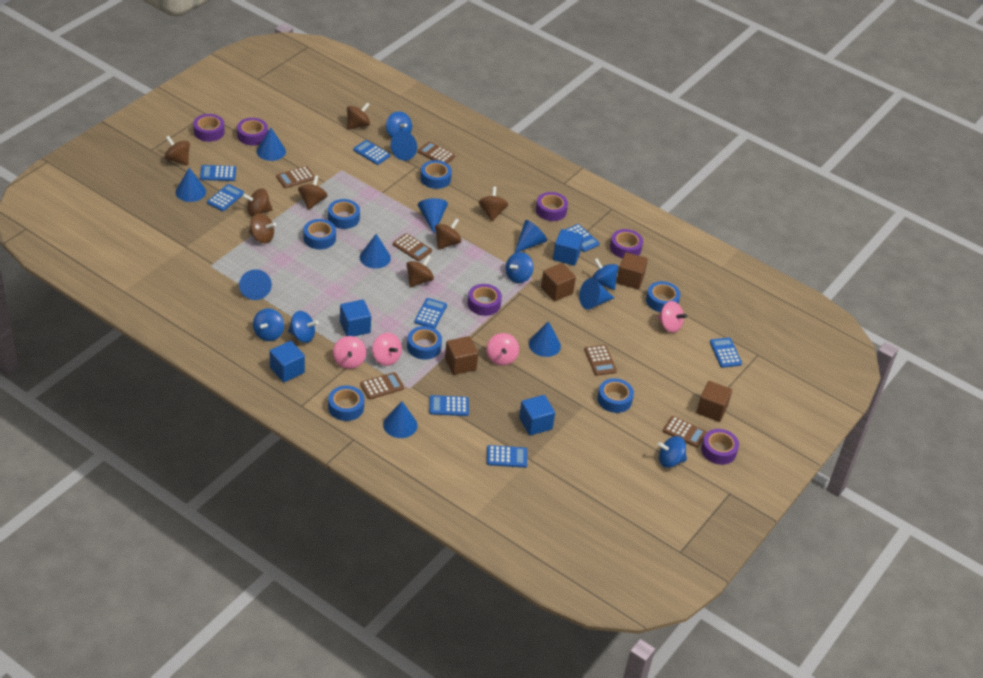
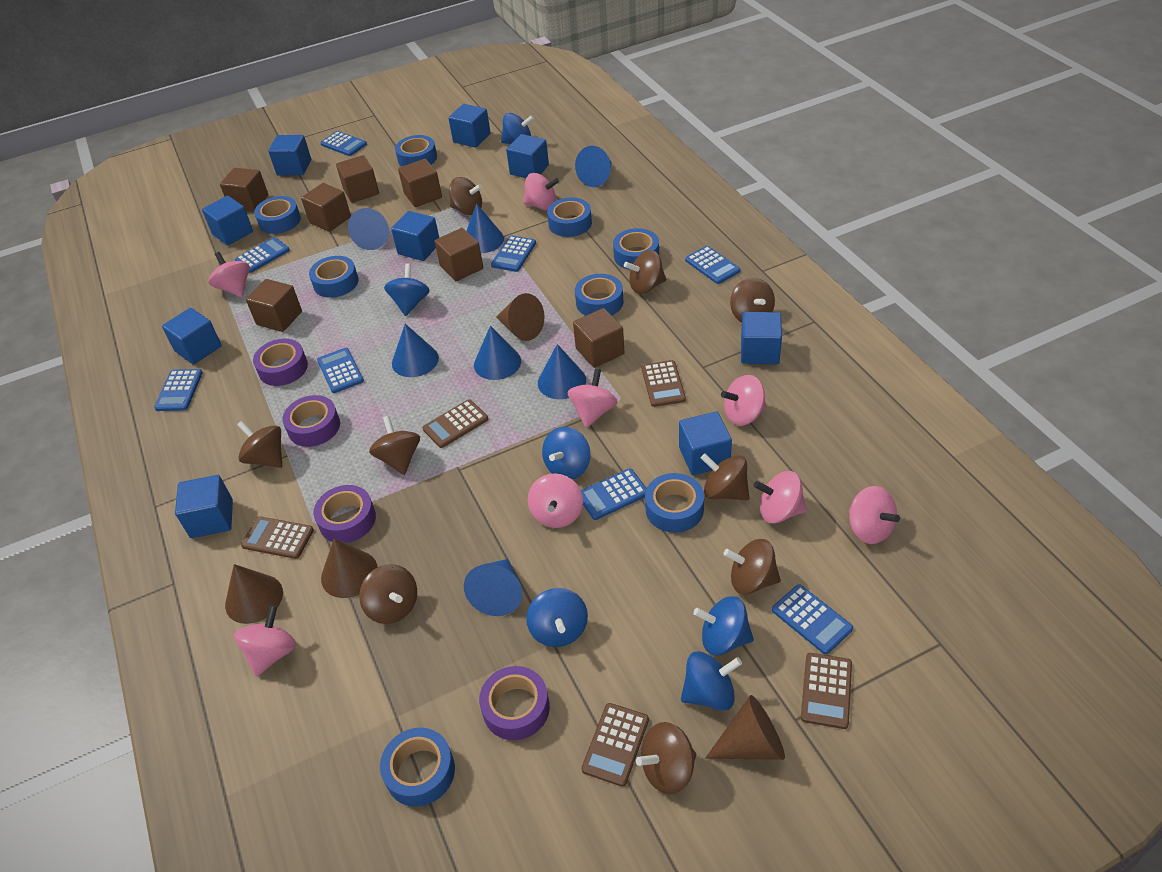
blue cone: 10 -> 7
blue cube: 4 -> 9
blue tape: 7 -> 8
brown calculator: 6 -> 5
brown cone: 0 -> 4
brown cube: 4 -> 7
brown spinning top: 8 -> 9
pink spinning top: 4 -> 8
purple tape: 6 -> 4

